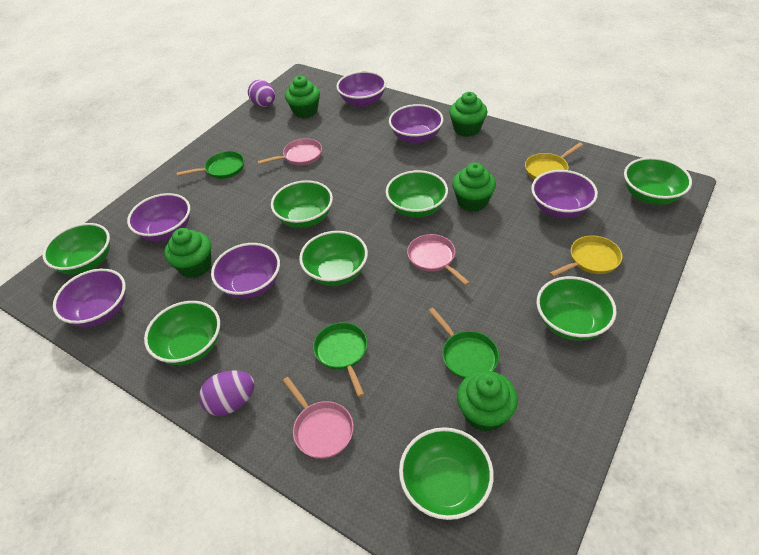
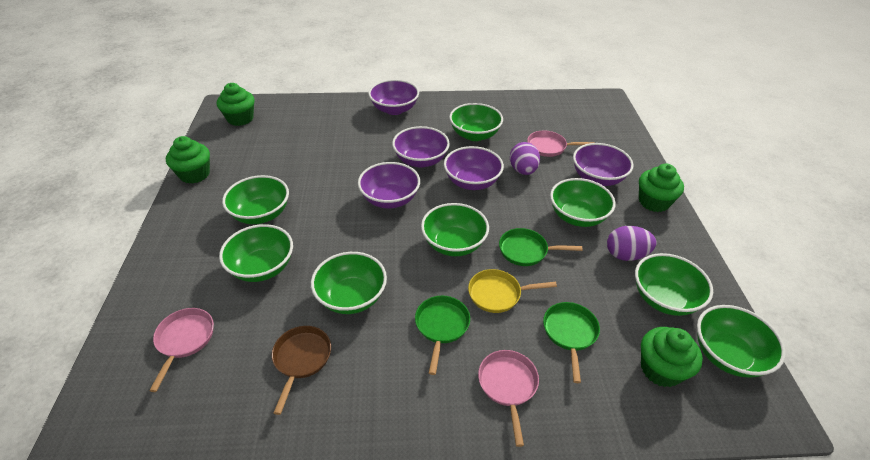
brown pan: 0 -> 1
green cupcake: 5 -> 4
purple bowl: 6 -> 5
yellow pan: 2 -> 1

